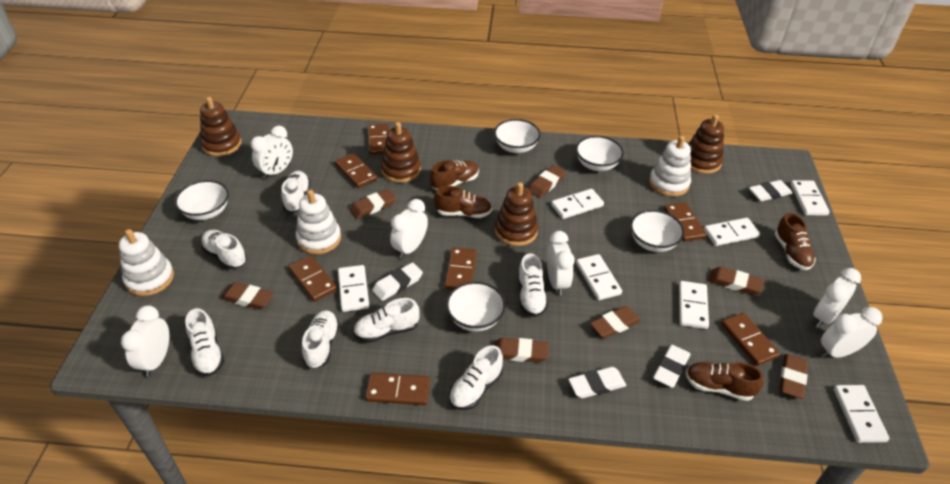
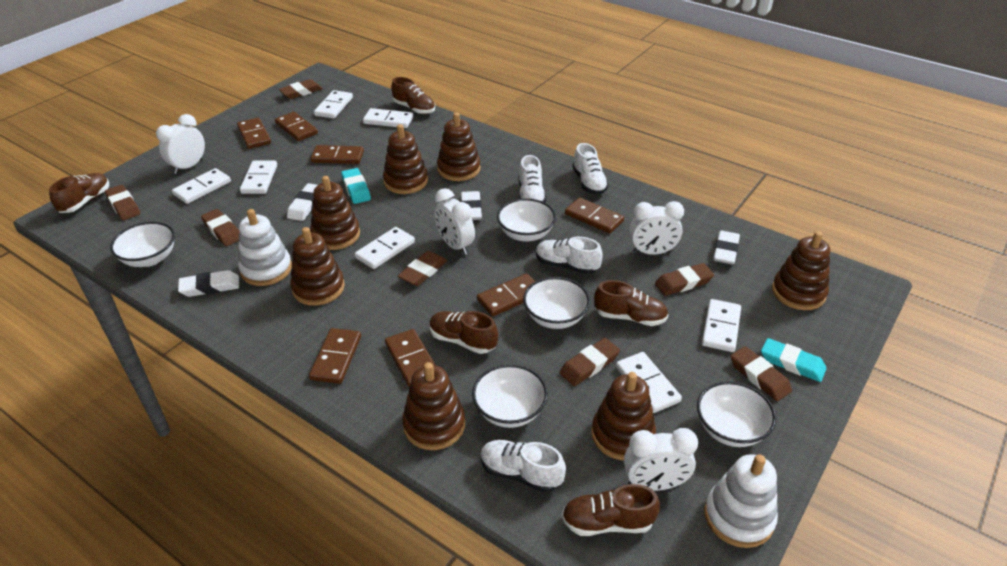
brown shoe: 4 -> 5
brown stacking toy: 4 -> 7
turquoise eraser: 0 -> 2
white clock: 6 -> 4
white shoe: 7 -> 4
white stacking toy: 3 -> 2

